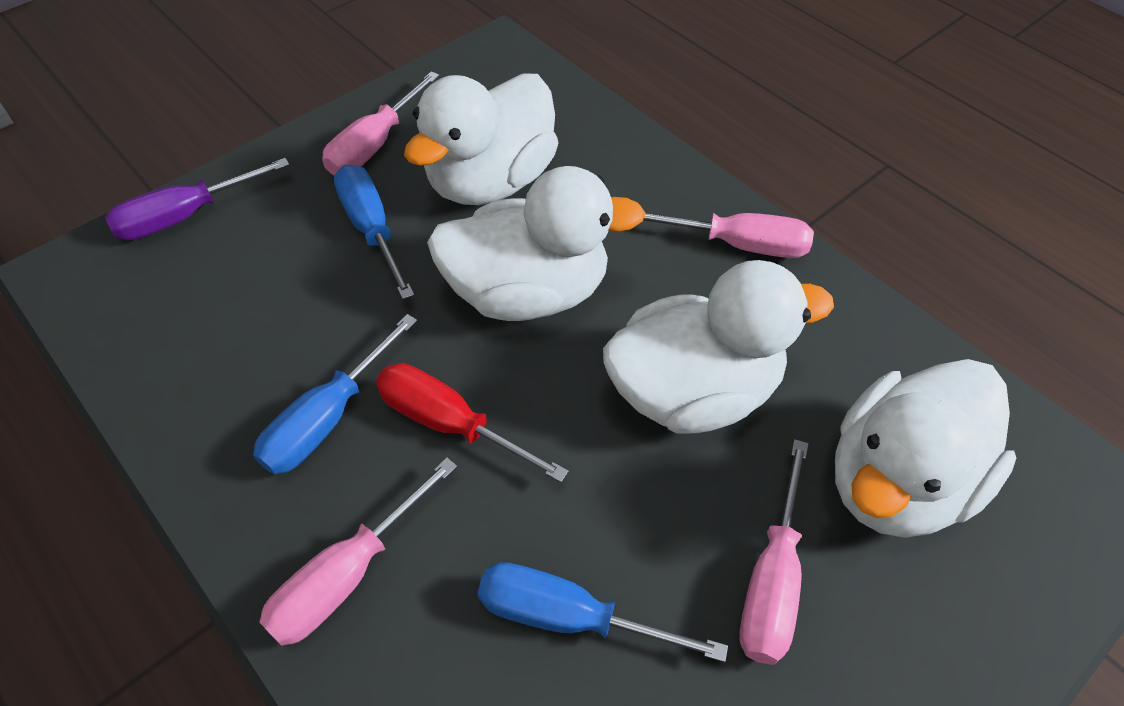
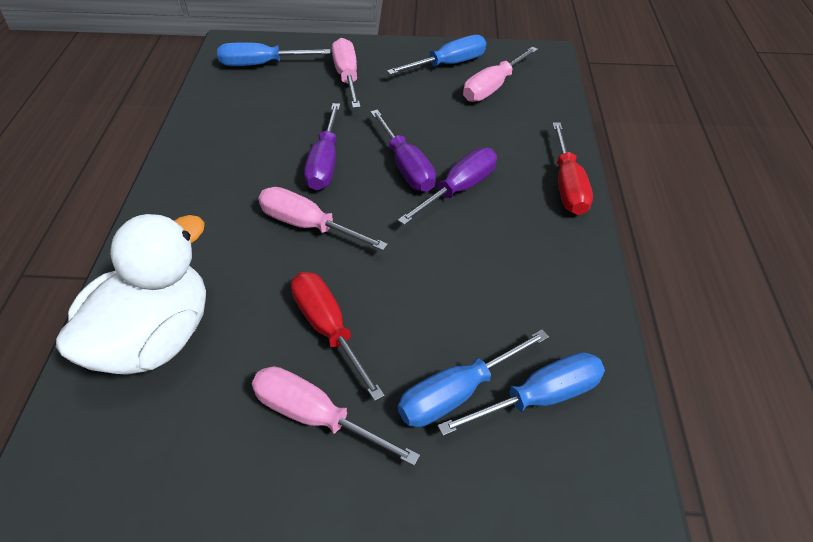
blue screwdriver: 3 -> 4
purple screwdriver: 1 -> 3
red screwdriver: 1 -> 2
white duck: 4 -> 1

